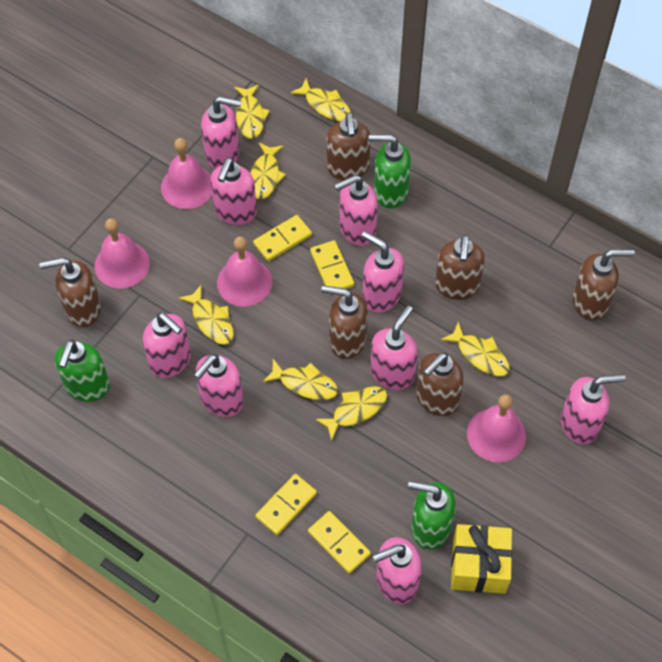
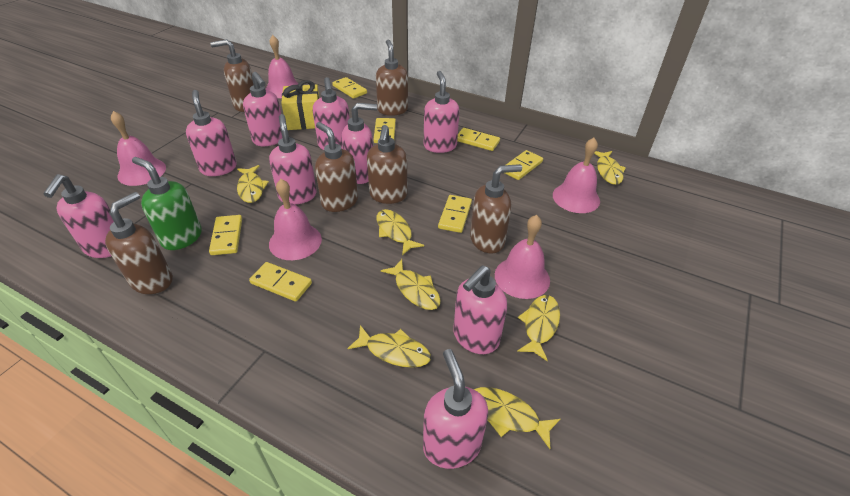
green soap dispenser: 3 -> 1
pink bell: 4 -> 5
yellow domino: 4 -> 7

